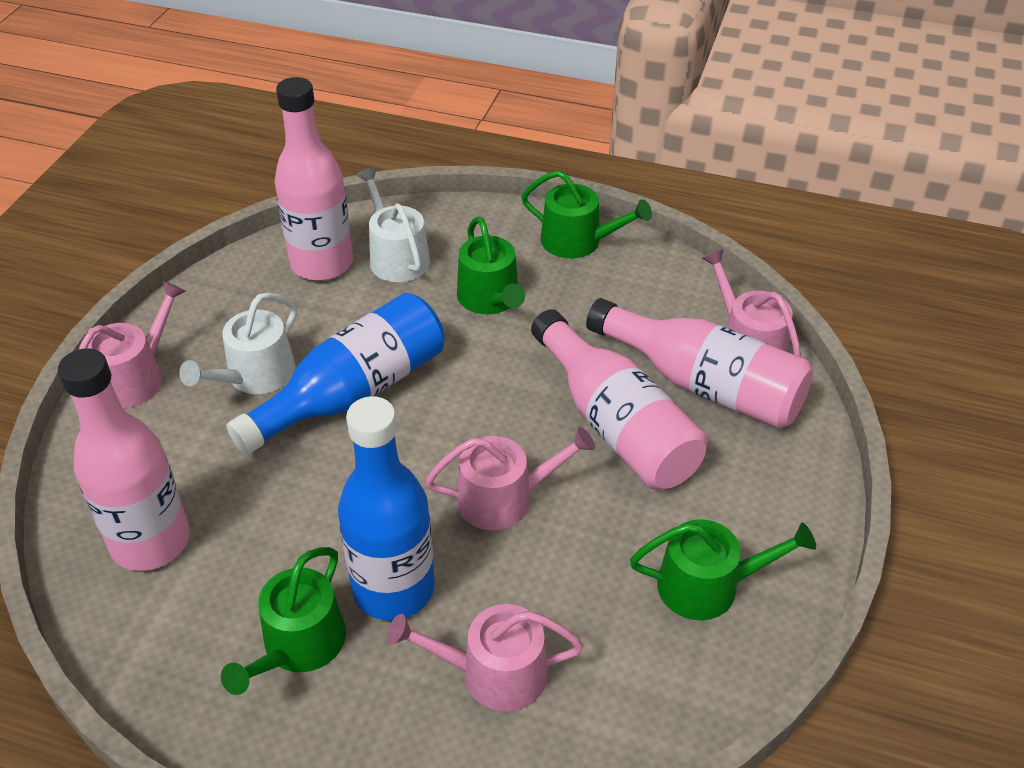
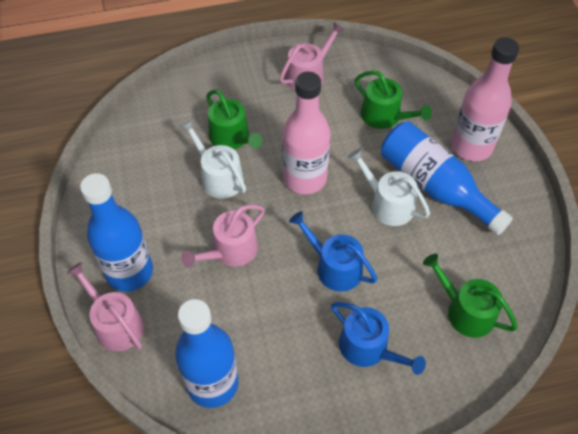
blue bottle: 2 -> 3
blue watering can: 0 -> 2
green watering can: 4 -> 3
pink bottle: 4 -> 2
pink watering can: 4 -> 3

